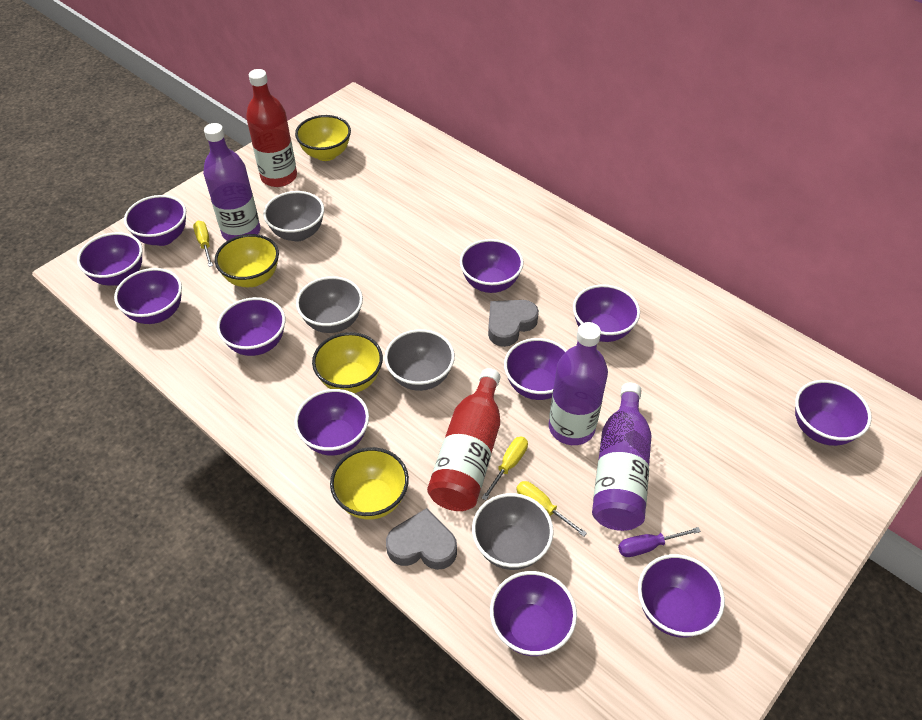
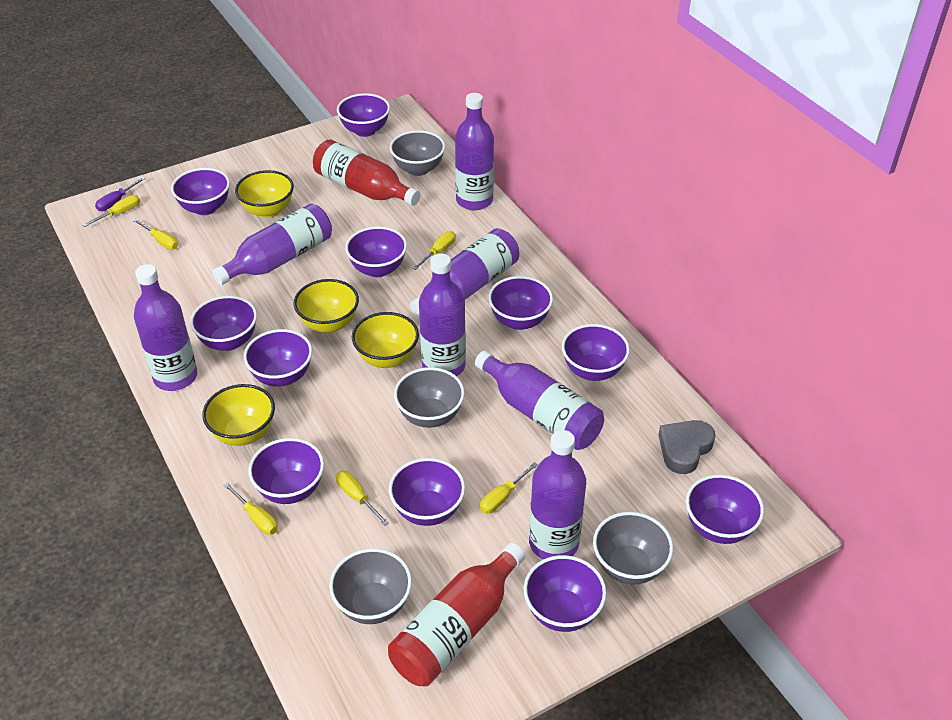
grey heart: 2 -> 1
purple bottle: 3 -> 7
yellow screwdriver: 3 -> 6

